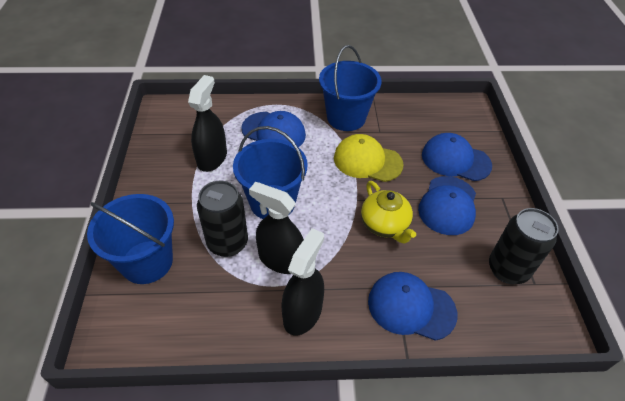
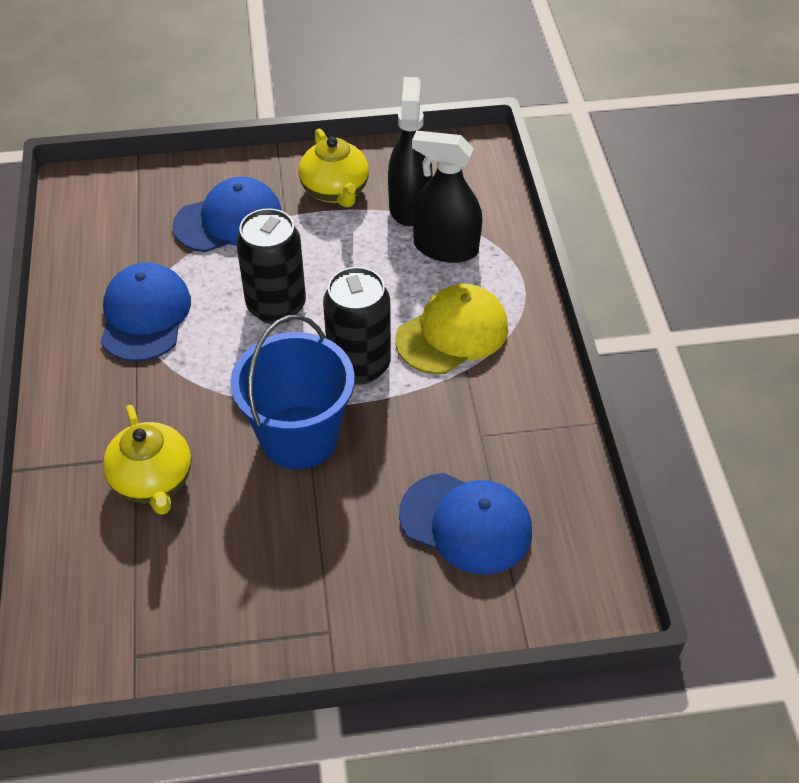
black spray bottle: 3 -> 2
blue bucket: 3 -> 1
blue cap: 4 -> 3
yellow teapot: 1 -> 2

